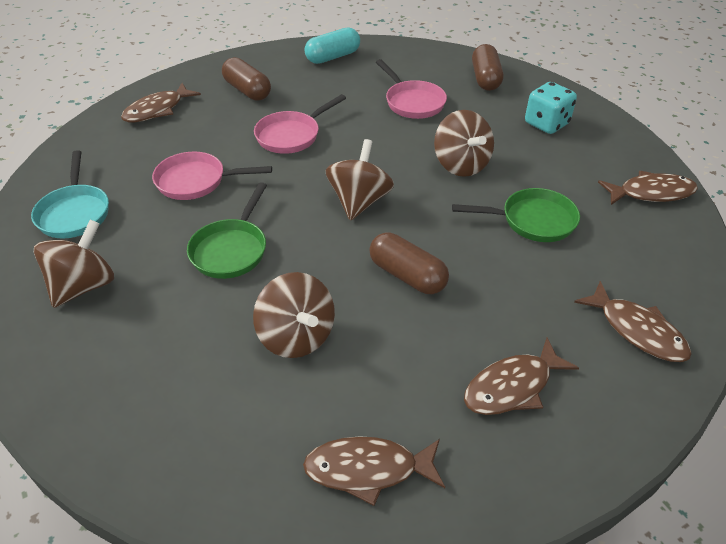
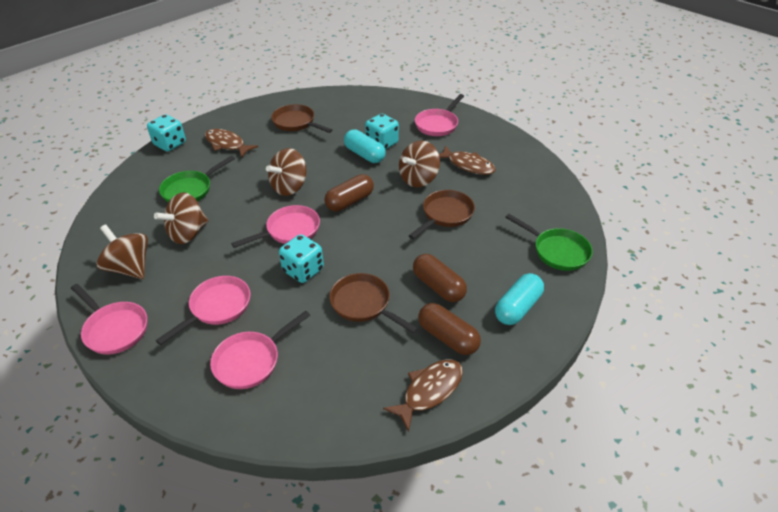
brown fish: 5 -> 3
brown pan: 0 -> 3
pink pan: 3 -> 5
turquoise capsule: 1 -> 2
turquoise dice: 1 -> 3
turquoise pan: 1 -> 0

